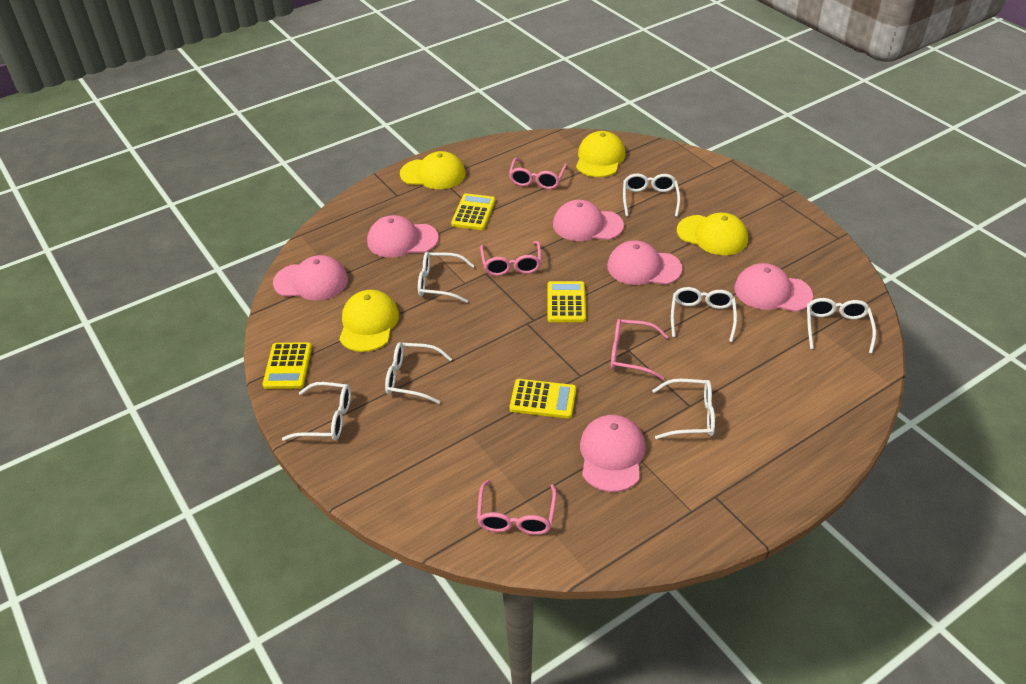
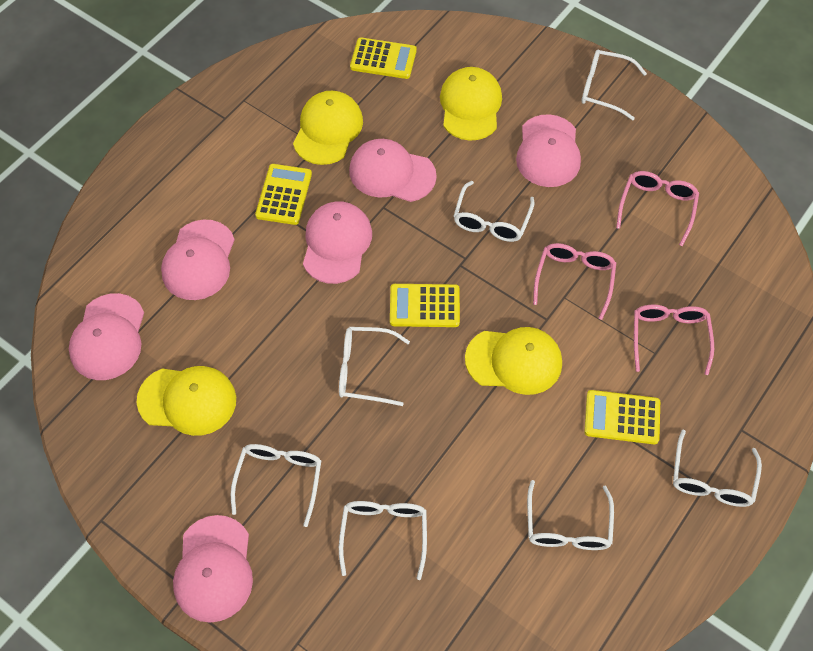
pink glasses: 4 -> 3

